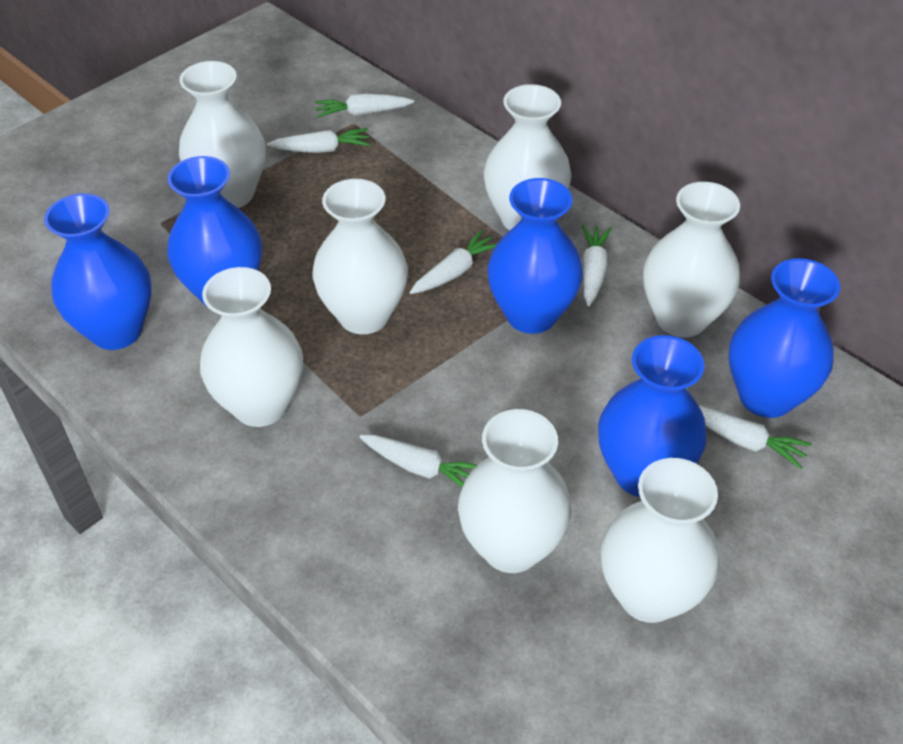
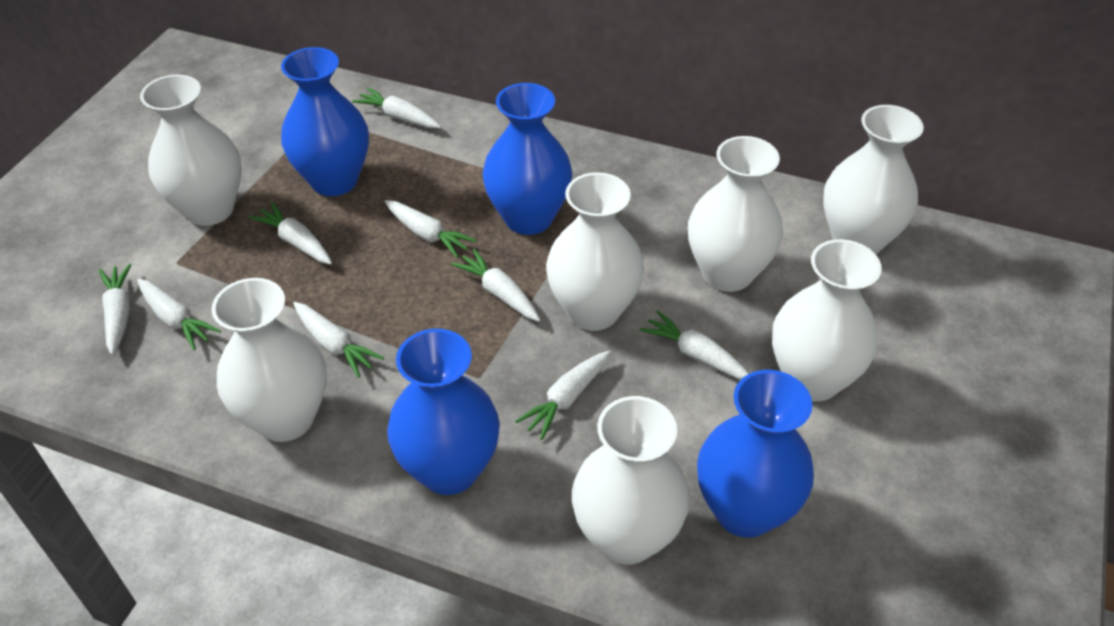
blue vase: 5 -> 4
white carrot: 6 -> 9

